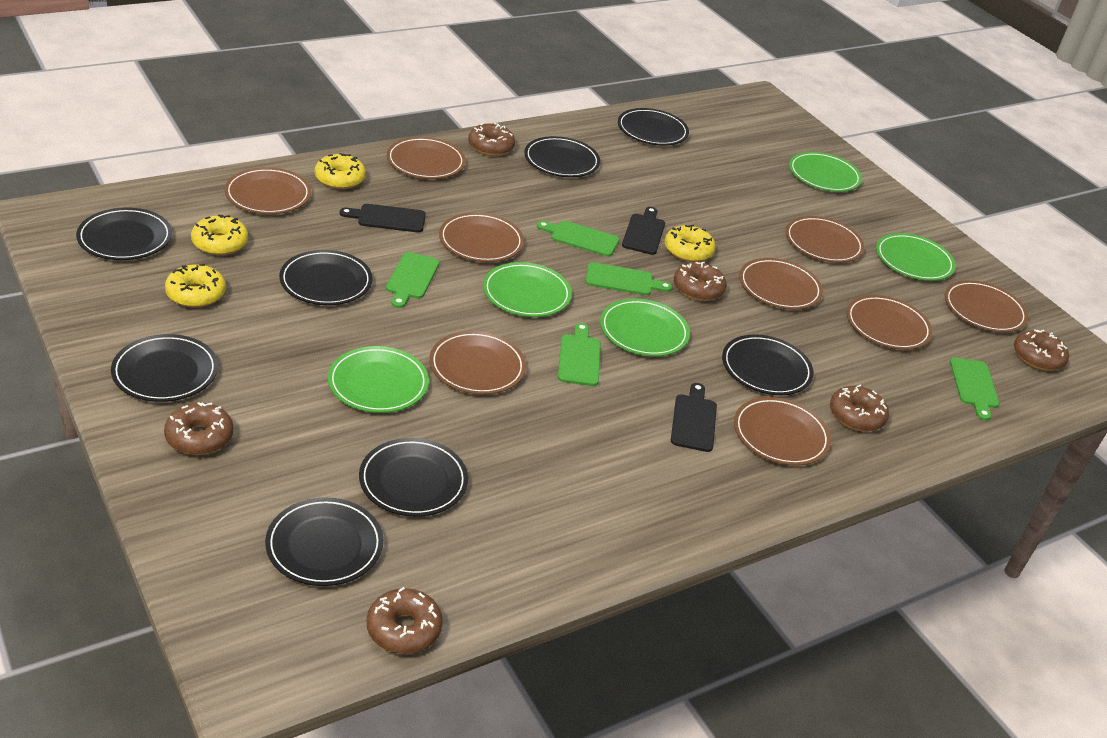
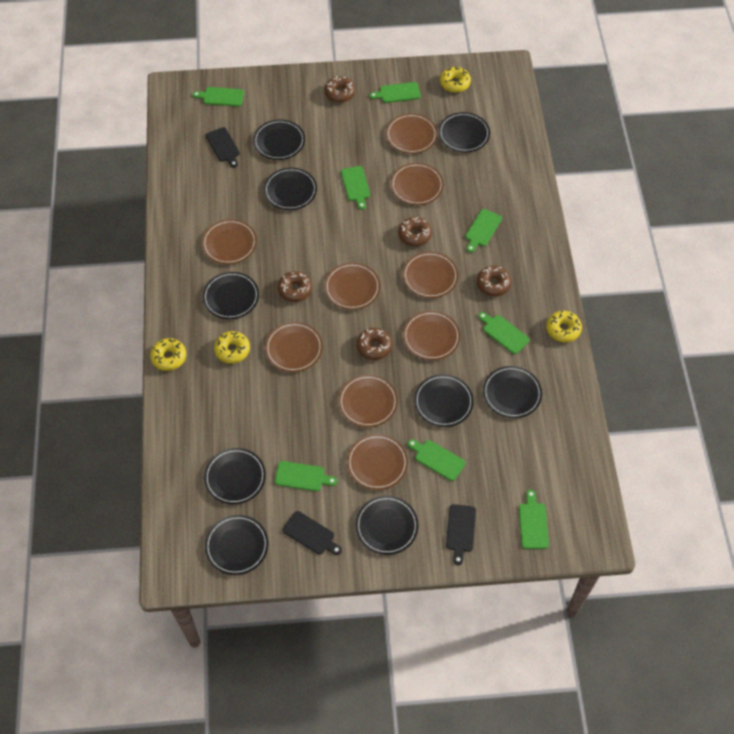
black plate: 8 -> 9
brown donut: 6 -> 5
green cutting board: 5 -> 8
green plate: 5 -> 0

